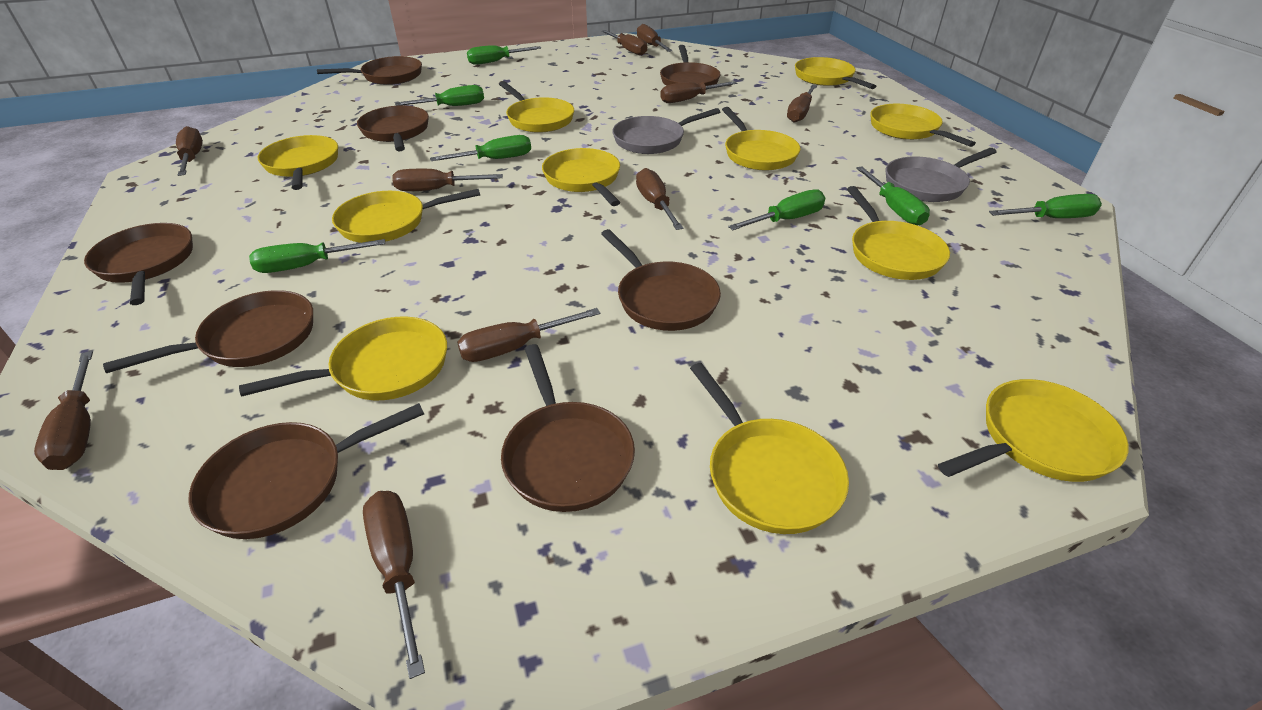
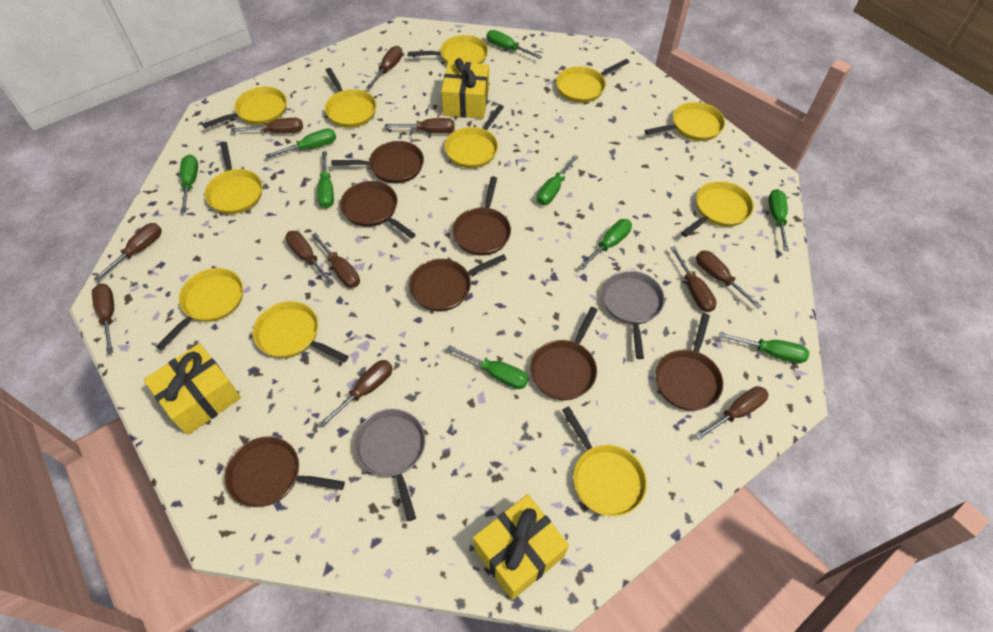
brown pan: 8 -> 7
brown screwdriver: 10 -> 11
green screwdriver: 7 -> 9
yellow gift: 0 -> 3

